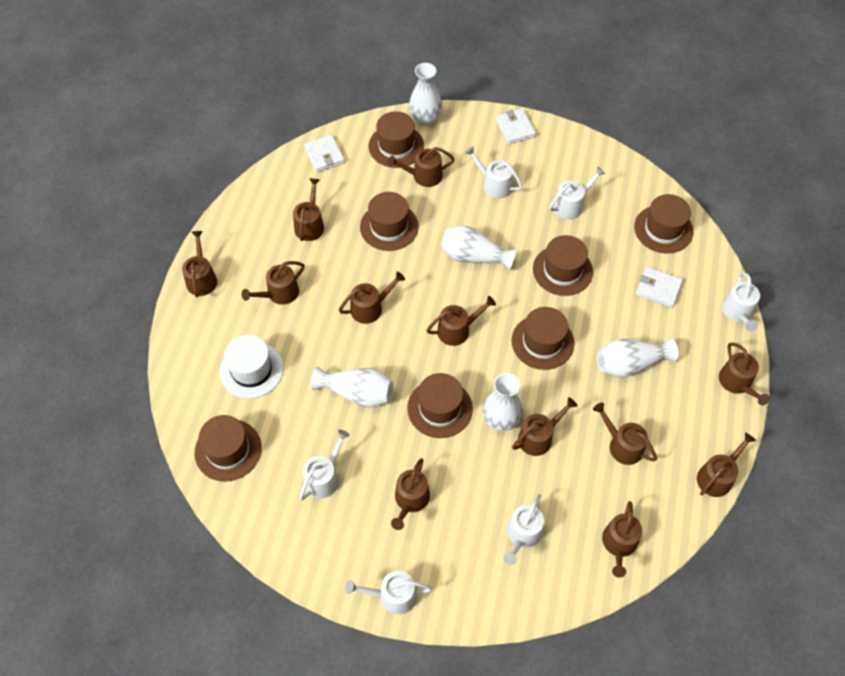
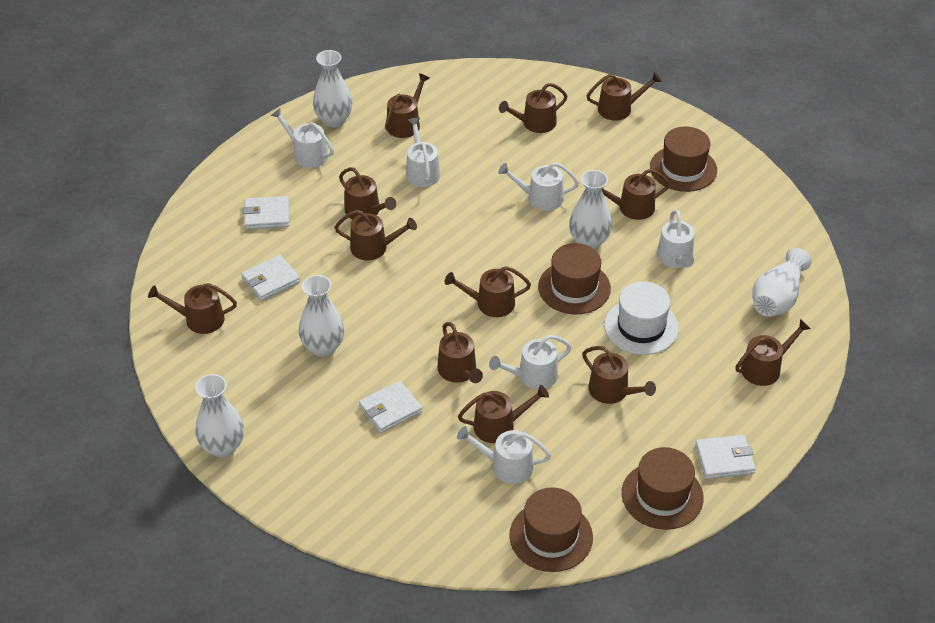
brown hat: 7 -> 4
white wallet: 3 -> 4

